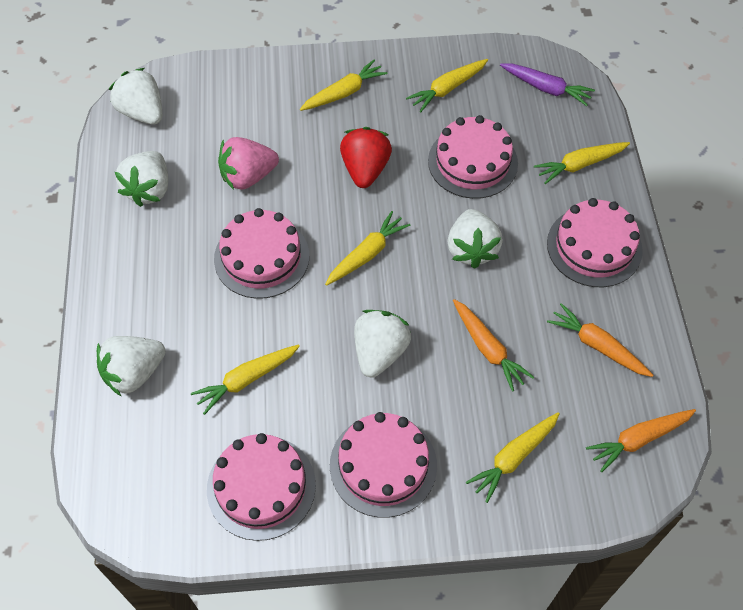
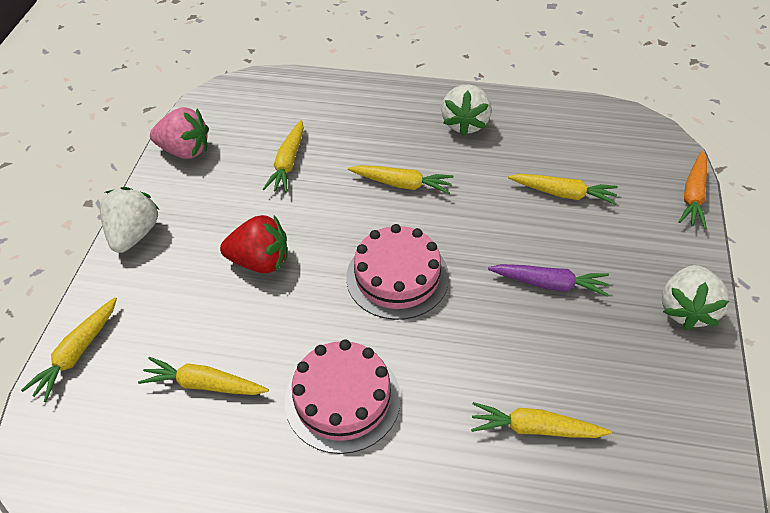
orange carrot: 3 -> 1
pink cake: 5 -> 2
white strawberry: 5 -> 3

